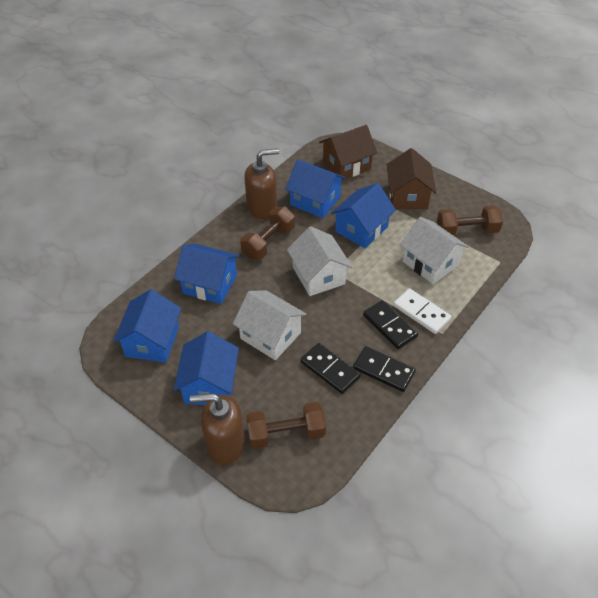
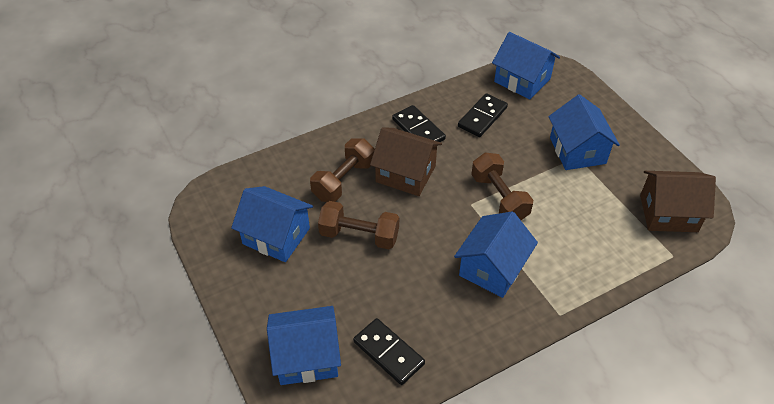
brown soap dispenser: 2 -> 0
white domino: 1 -> 0
white house: 3 -> 0

